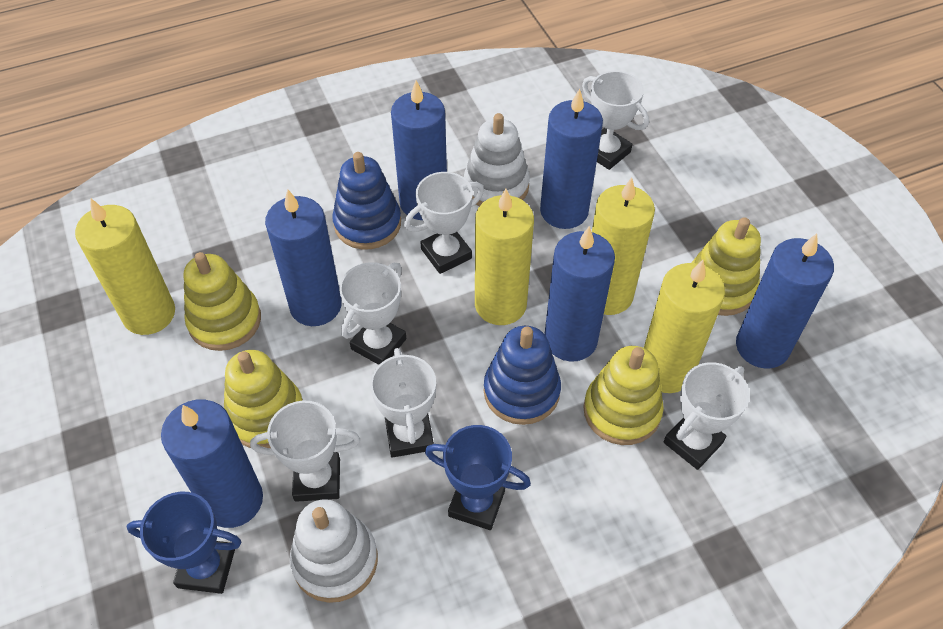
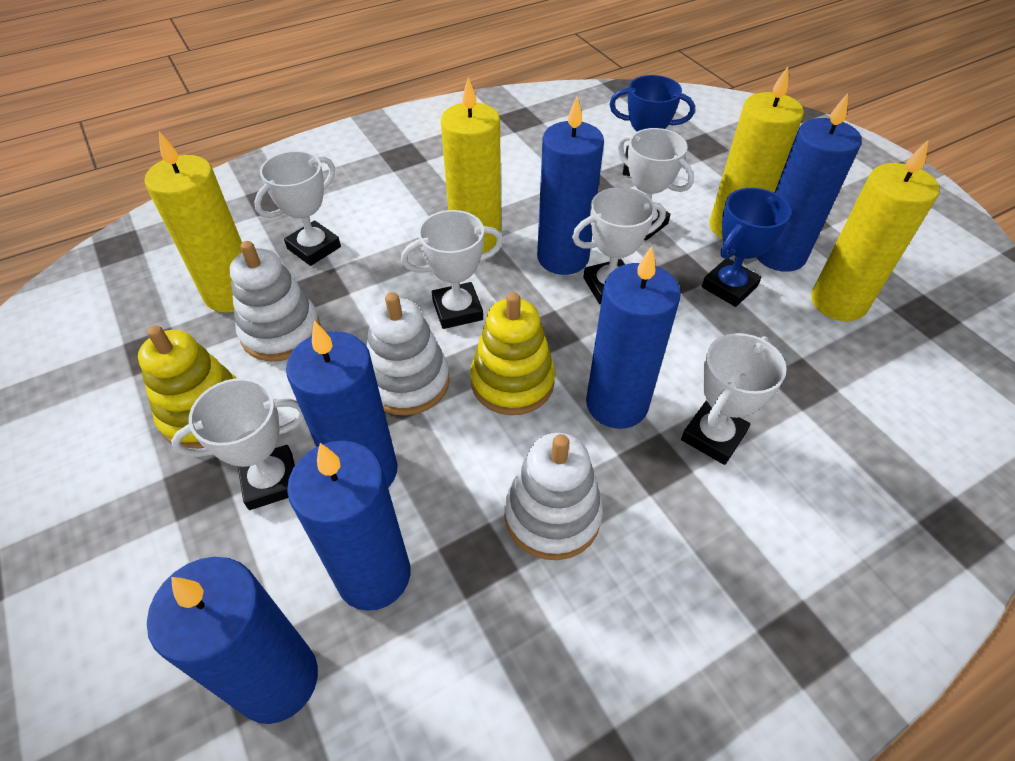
blue stacking toy: 2 -> 0
white stacking toy: 2 -> 3
yellow stacking toy: 4 -> 2

